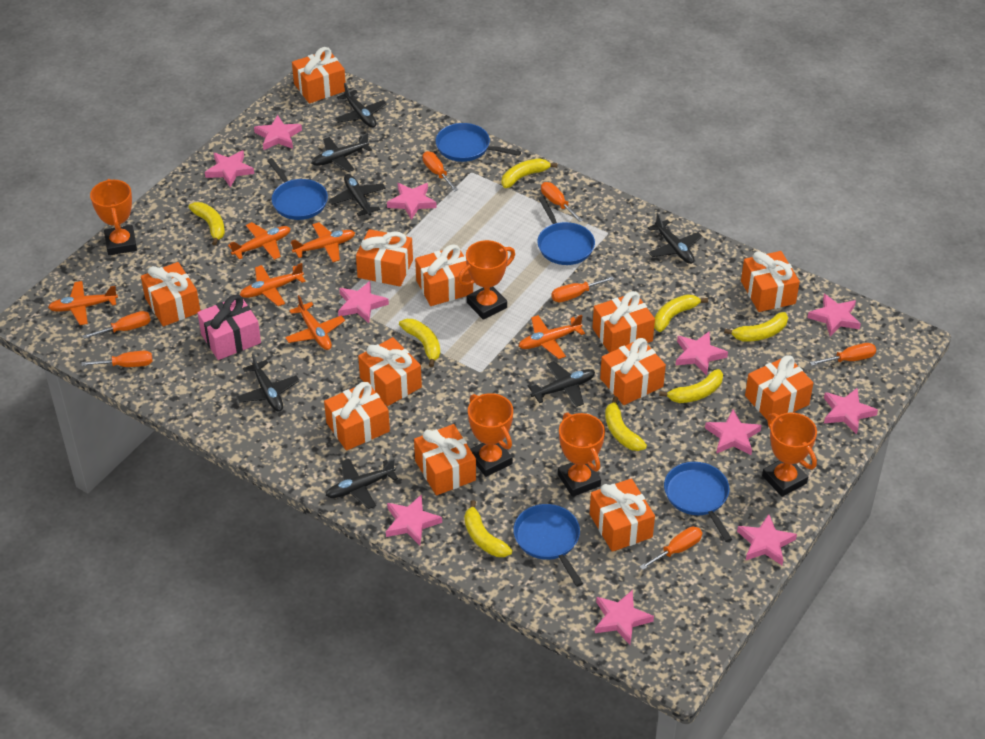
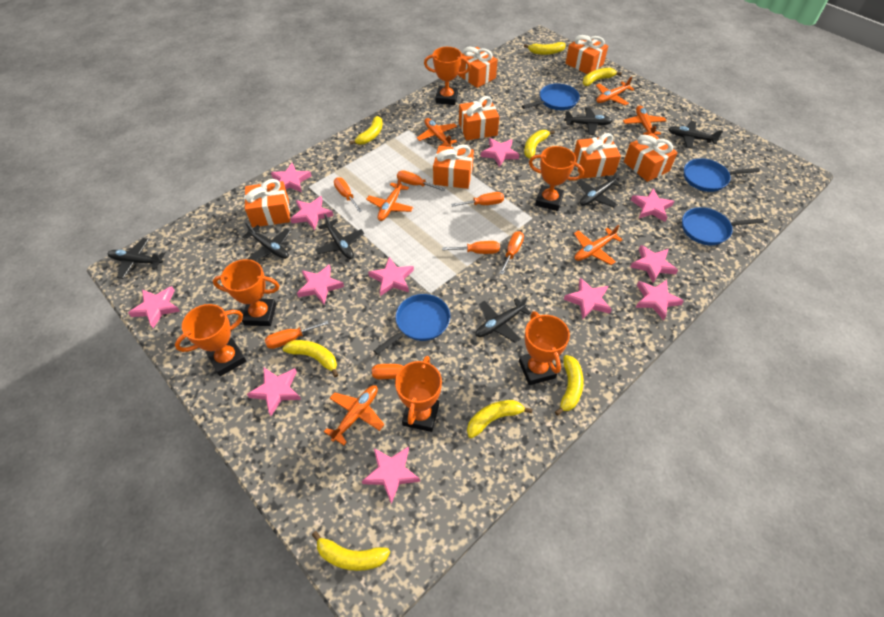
blue pan: 5 -> 4
orange gift: 12 -> 7
orange trophy: 5 -> 6
pink gift: 1 -> 0
pink star: 11 -> 12

